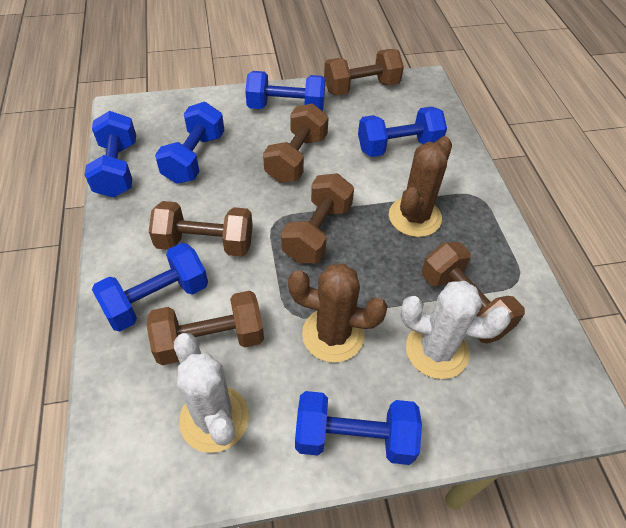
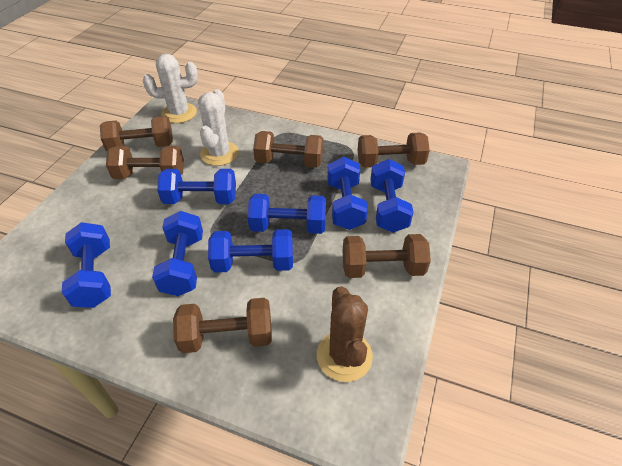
blue dumbbell: 6 -> 7
brown cactus: 2 -> 1

